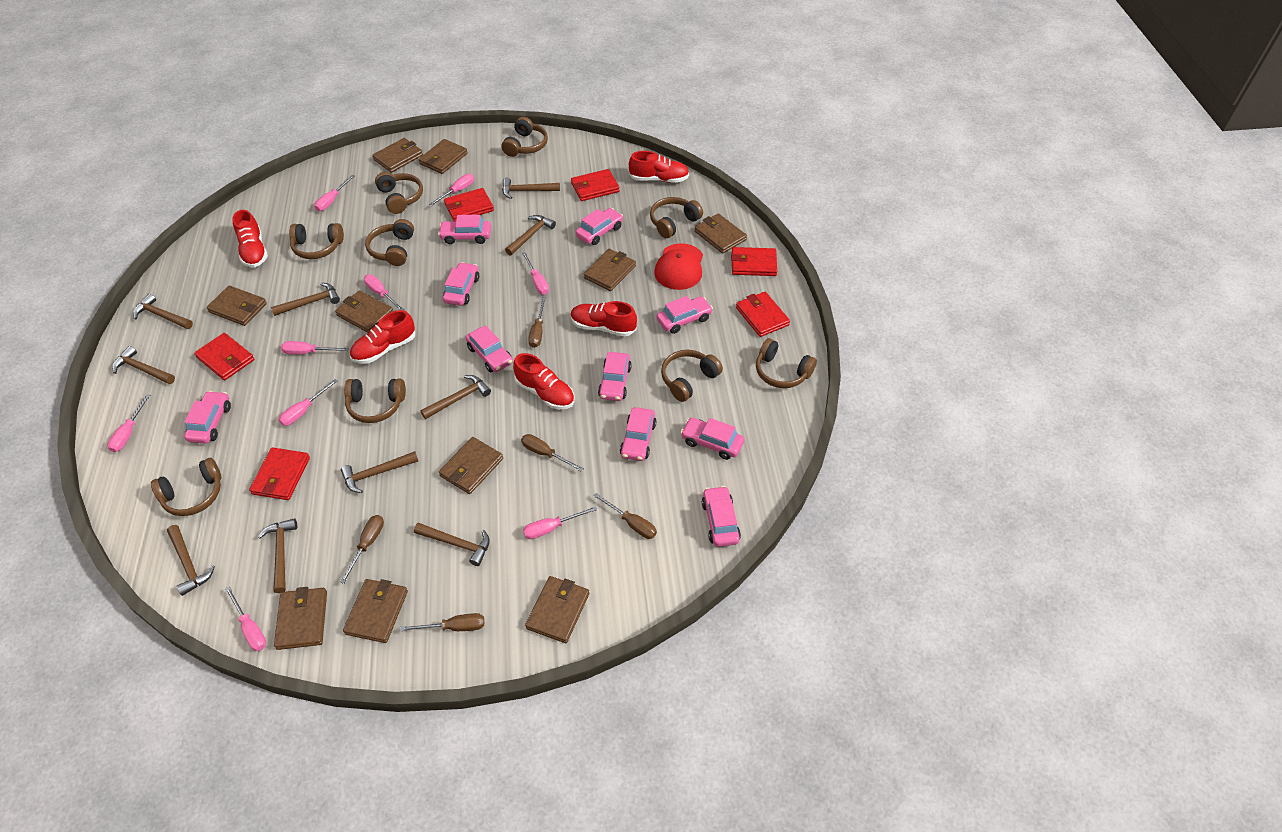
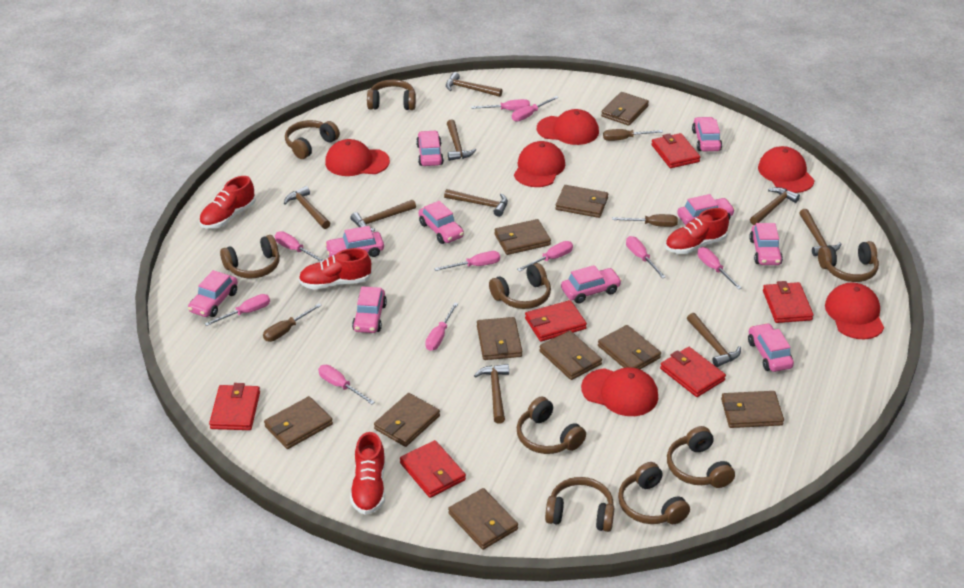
brown hammer: 10 -> 9
brown screwdriver: 5 -> 3
pink screwdriver: 9 -> 10
red cap: 1 -> 6
red shoe: 5 -> 4

